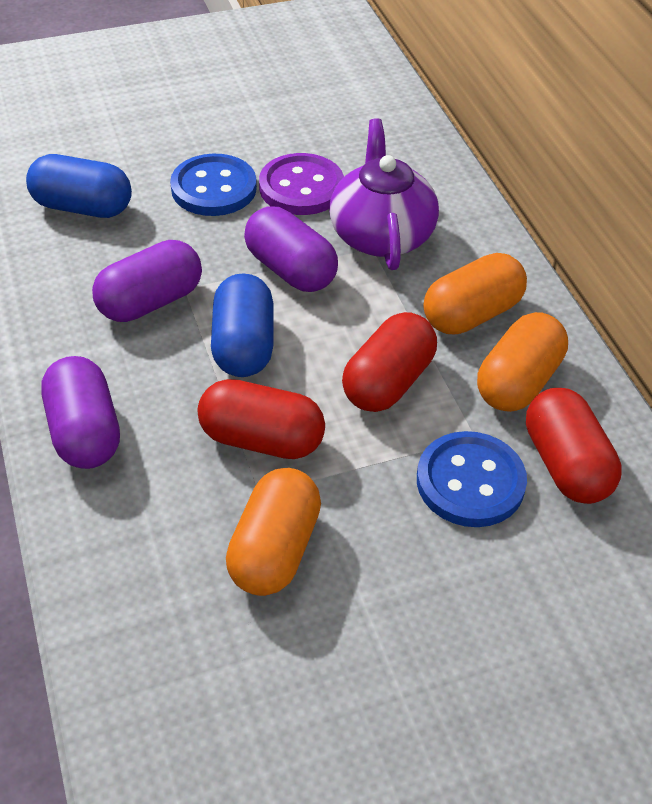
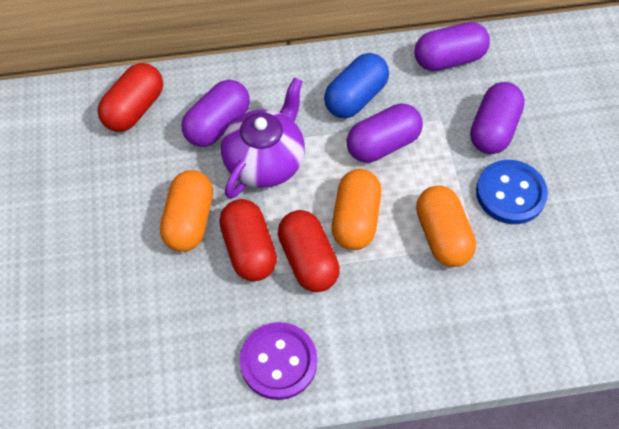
blue button: 2 -> 1
blue capsule: 2 -> 1
purple capsule: 3 -> 4

